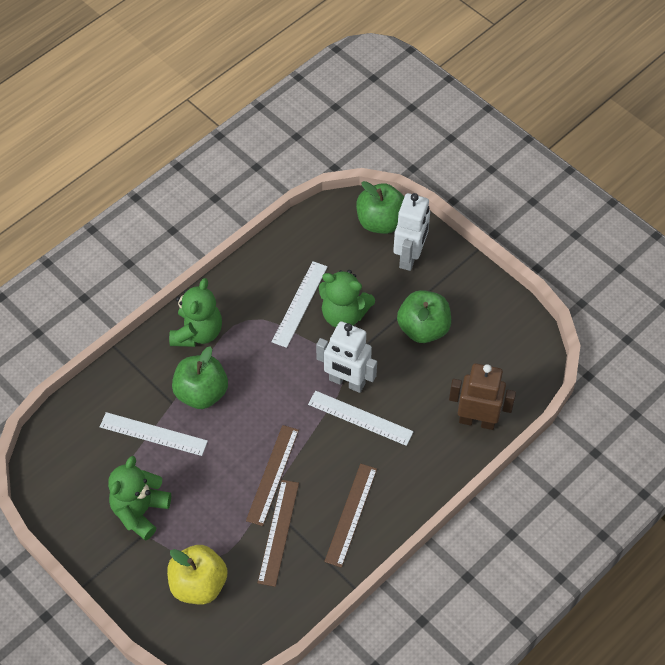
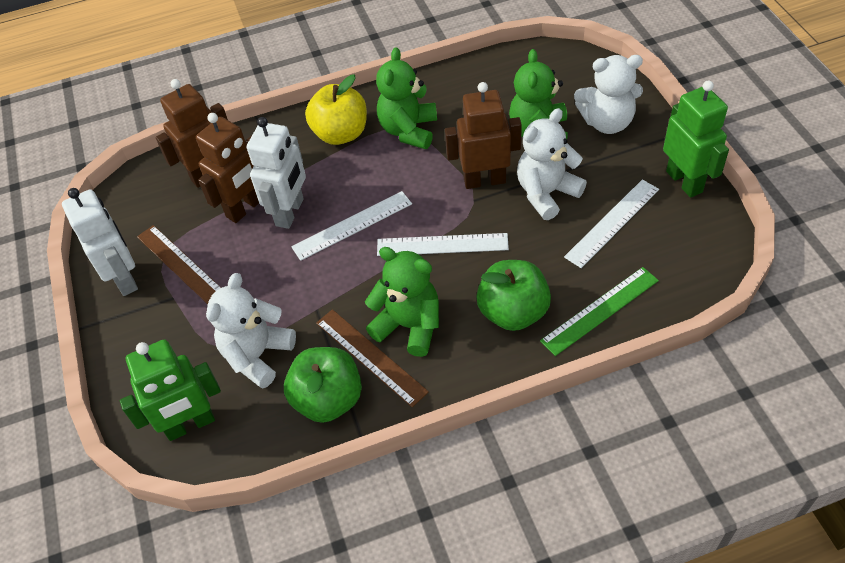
brown robot: 1 -> 3
brown ruler: 3 -> 2
green apple: 3 -> 2
green robot: 0 -> 2
green ruler: 0 -> 1
white teddy bear: 0 -> 3

